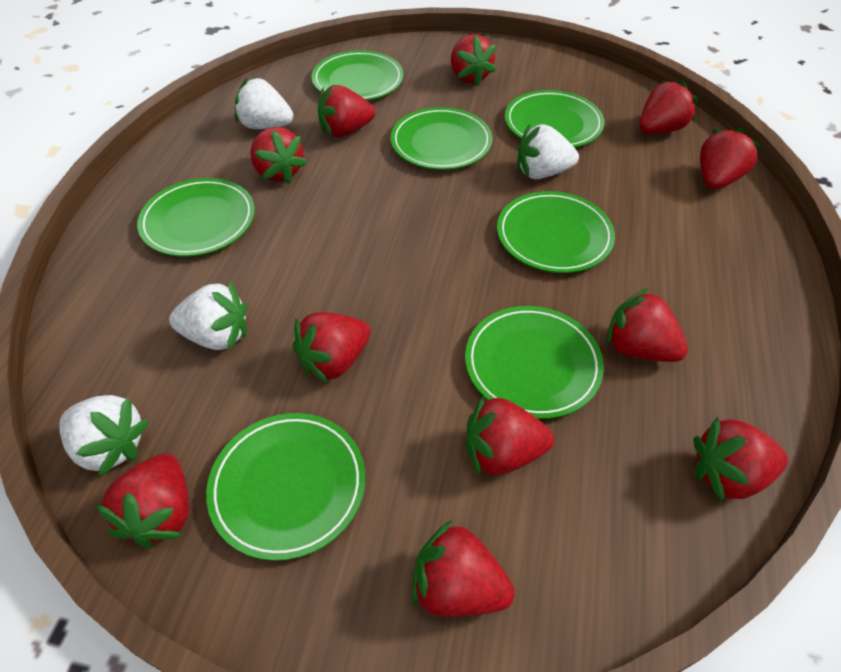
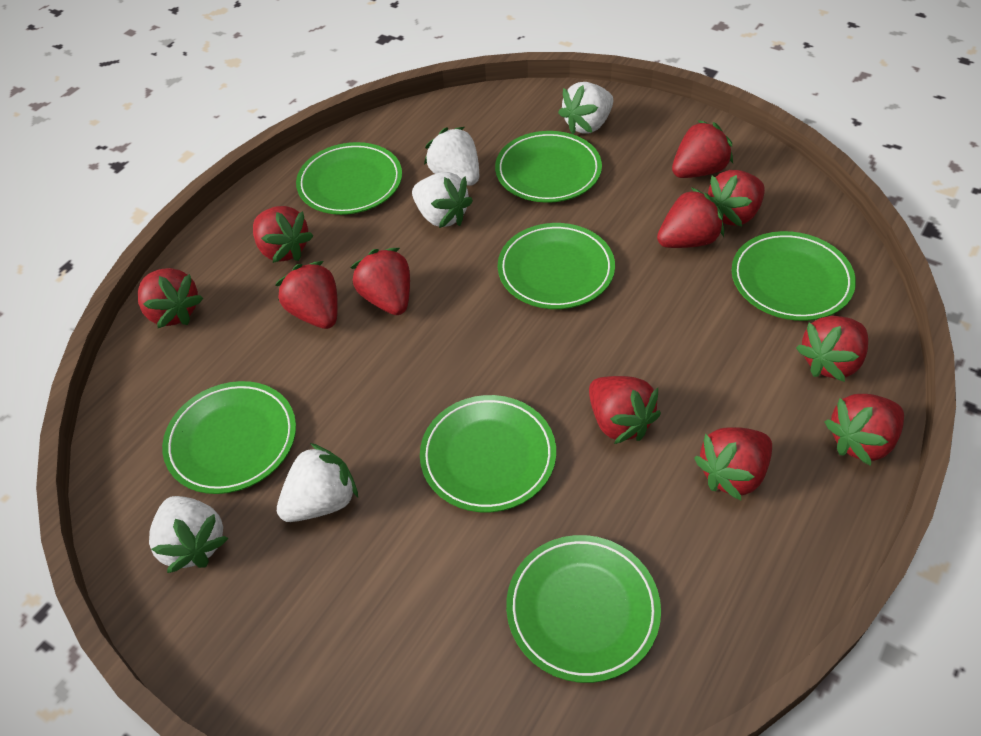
white strawberry: 4 -> 5

